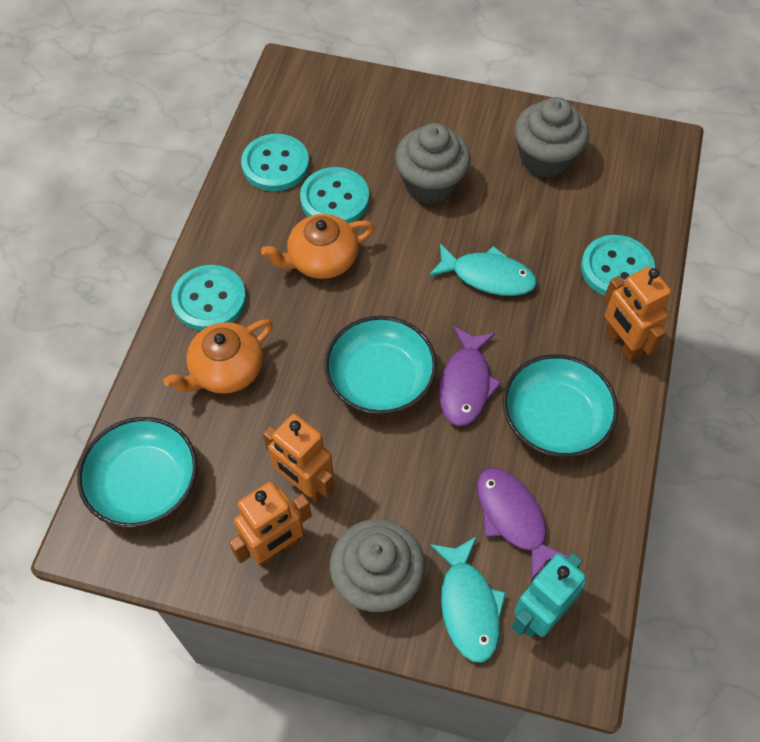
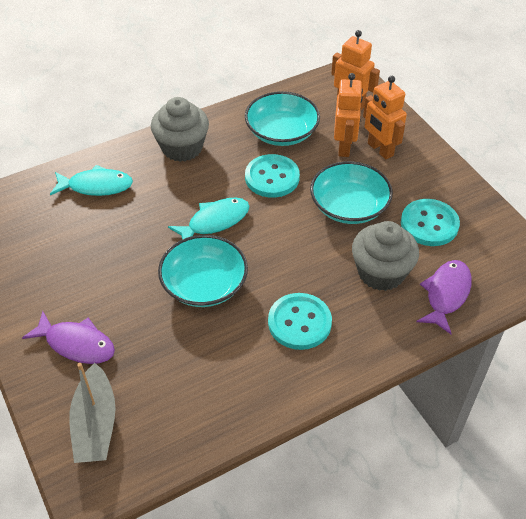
grey boat: 0 -> 1
grey cupcake: 3 -> 2
orange teapot: 2 -> 0
turquoise button: 4 -> 3
turquoise robot: 1 -> 0

